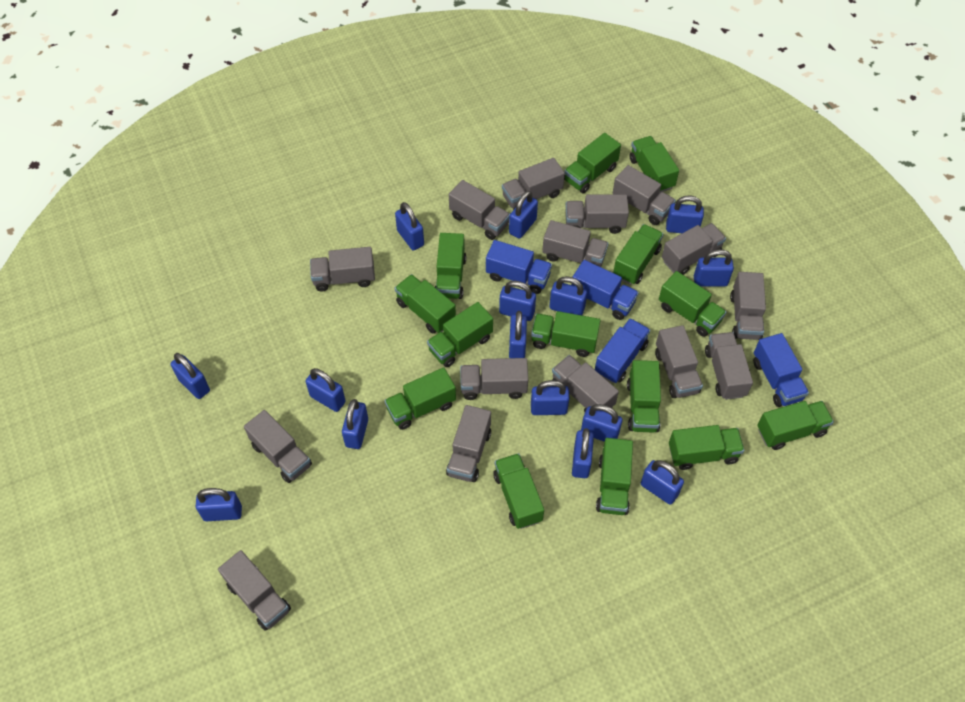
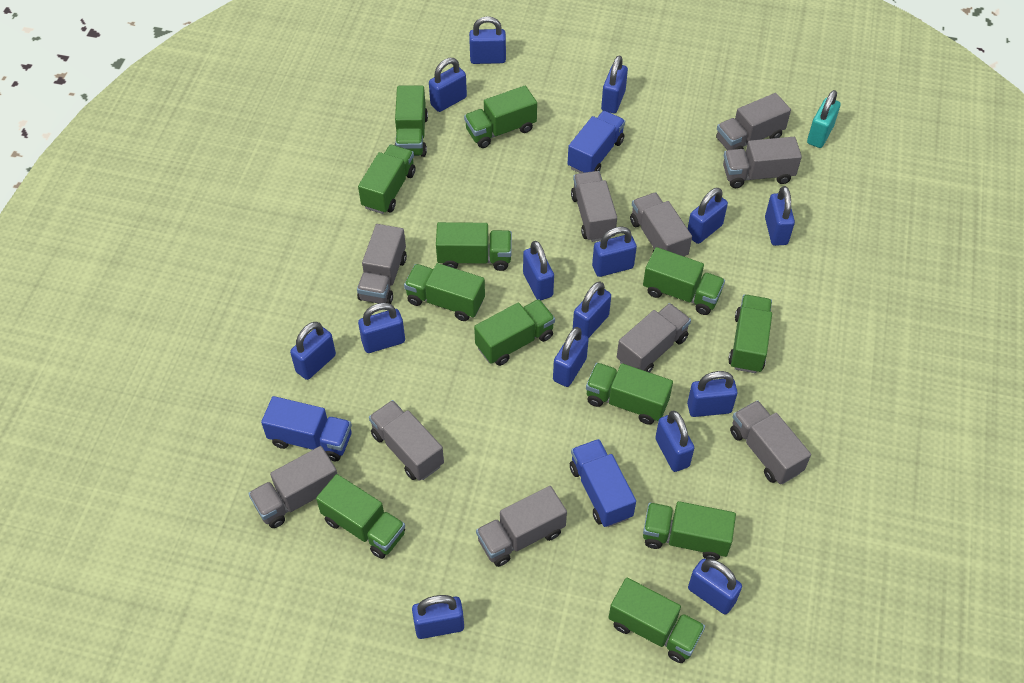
blue truck: 4 -> 3
green truck: 14 -> 12
grey truck: 15 -> 10
turquoise padlock: 0 -> 1

